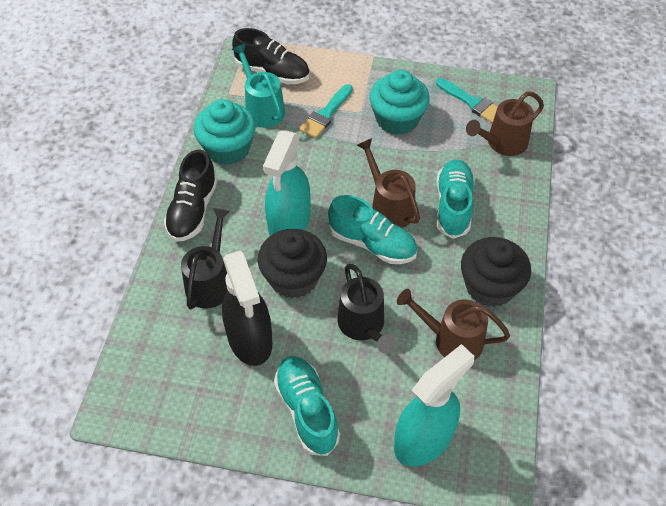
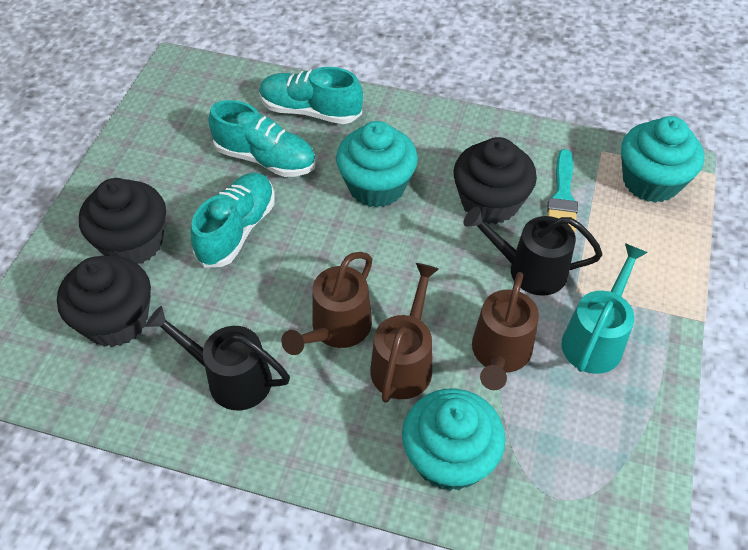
black cupcake: 2 -> 3
black shoe: 2 -> 0
black spray bottle: 1 -> 0
turquoise brush: 2 -> 1
turquoise cupcake: 2 -> 3
turquoise spray bottle: 2 -> 0

